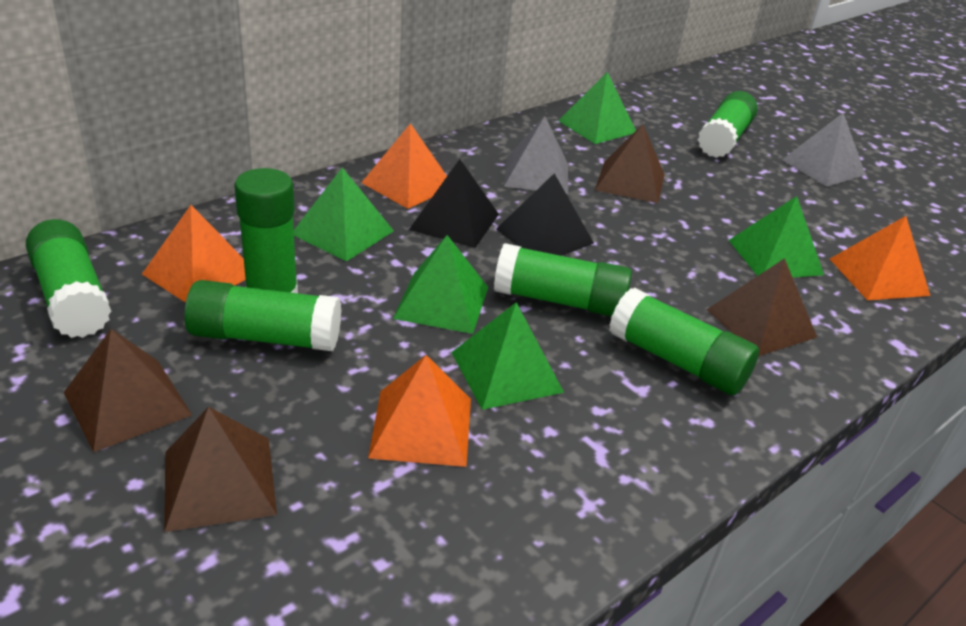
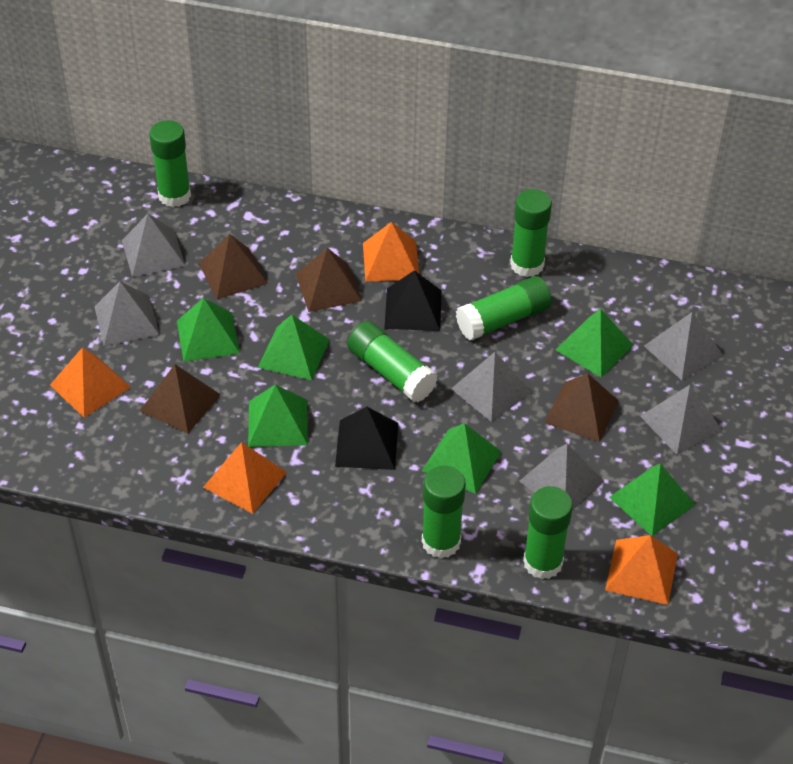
green pyramid: 5 -> 6
grey pyramid: 2 -> 6

